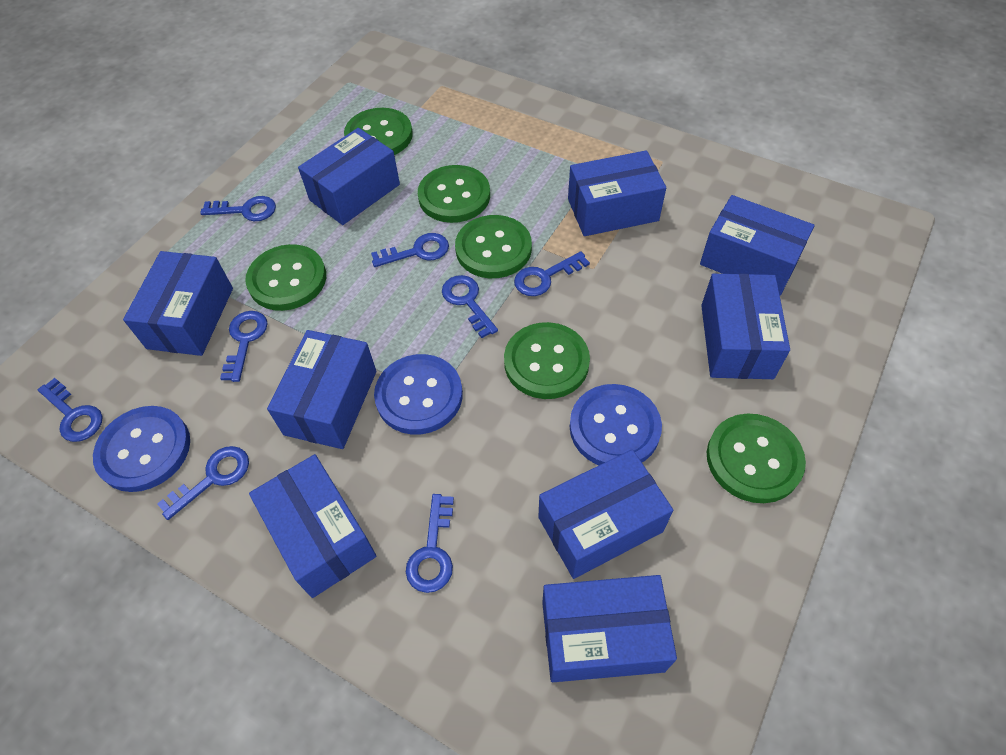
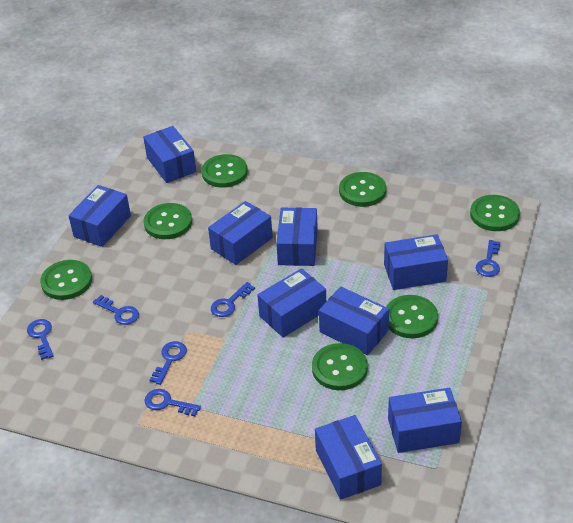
blue button: 3 -> 0
blue key: 8 -> 6
green button: 6 -> 7

